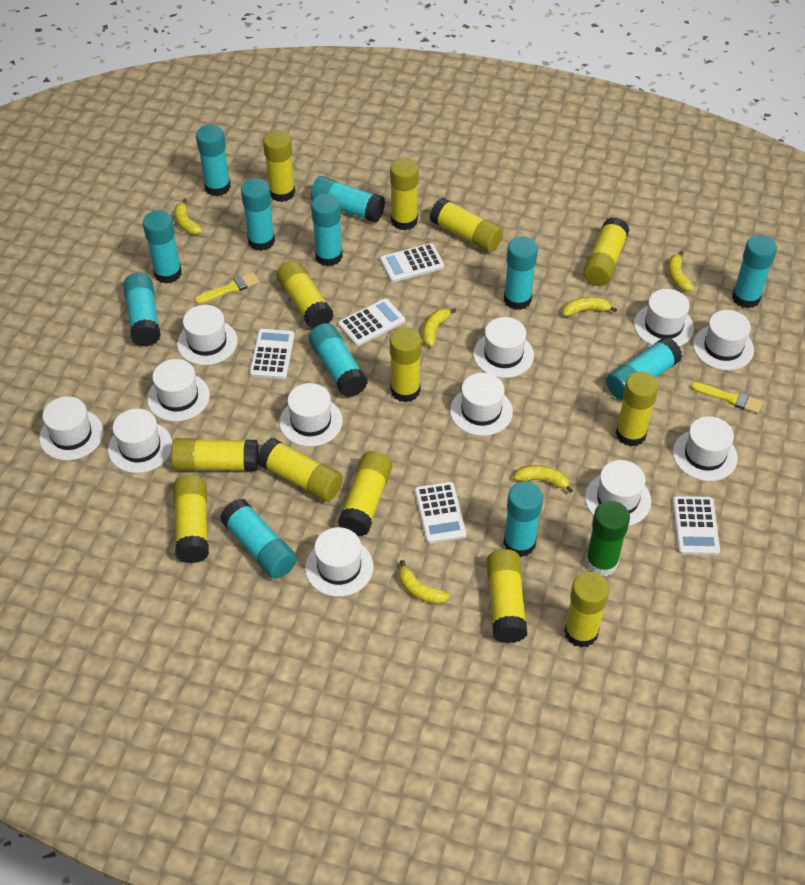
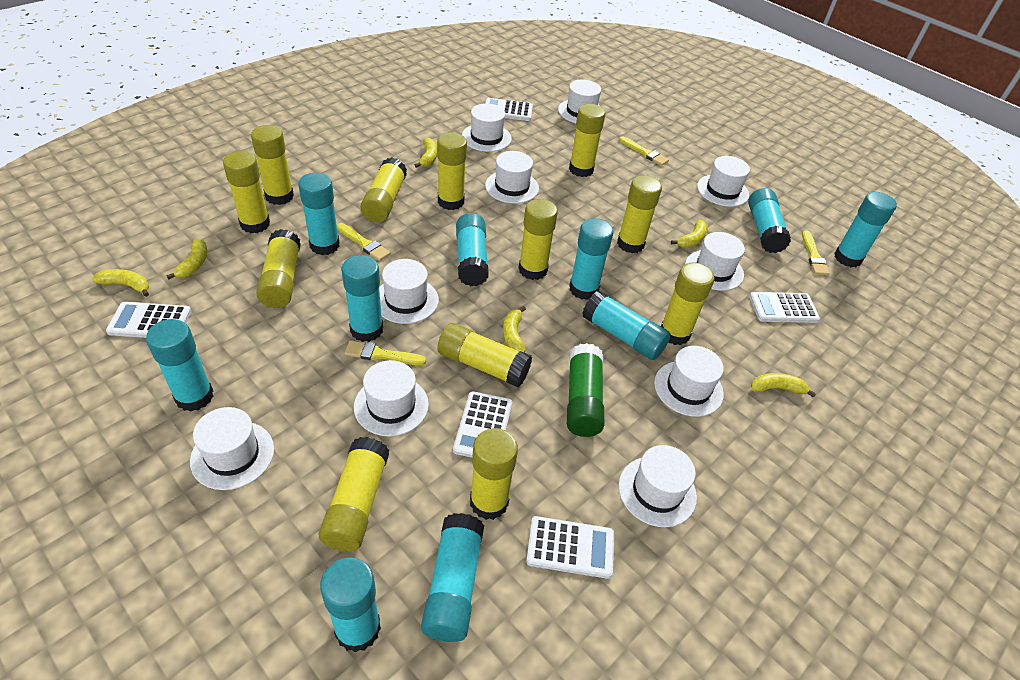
turquoise glue stick: 12 -> 10
white hat: 12 -> 10
yellow brush: 2 -> 4
yellow glue stick: 13 -> 12

